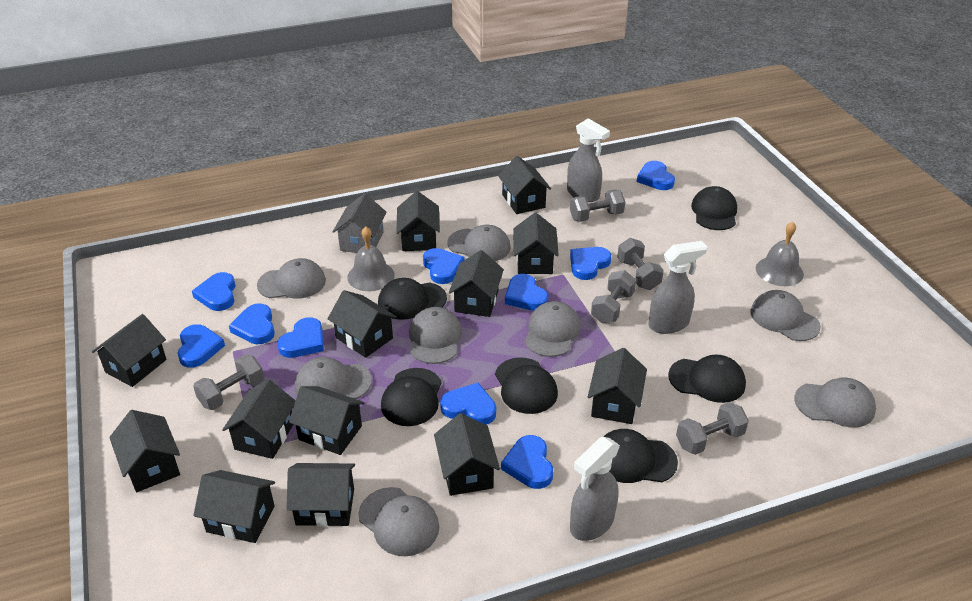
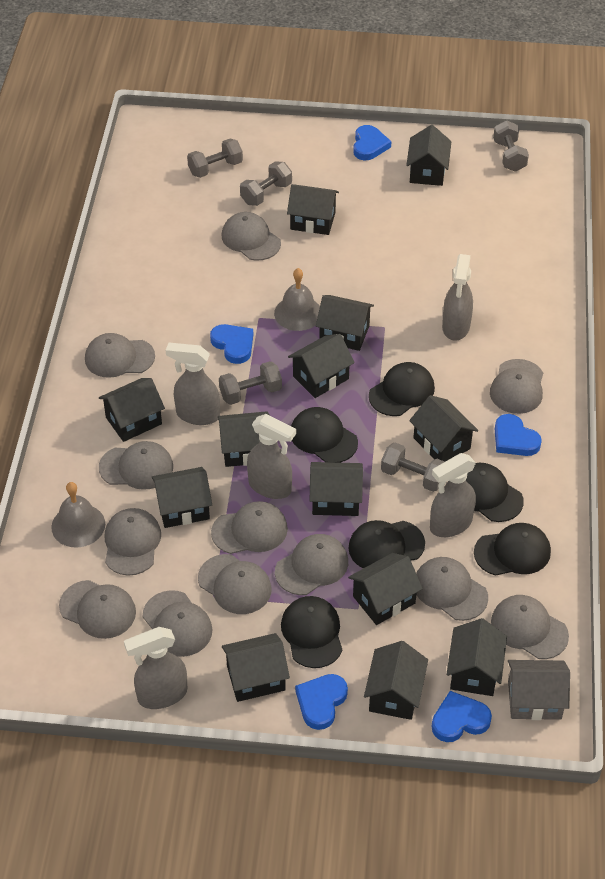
blue heart: 10 -> 5
grey cap: 8 -> 12
grey spray bottle: 3 -> 5

